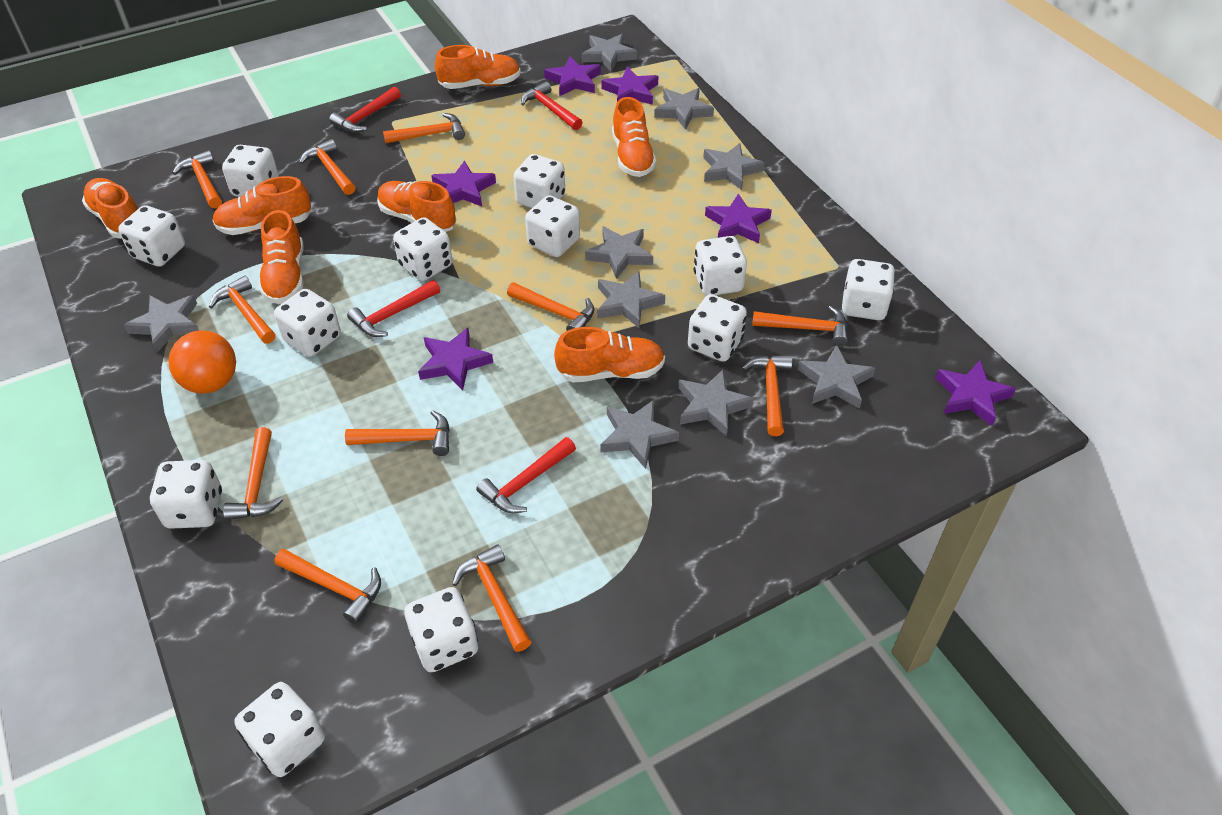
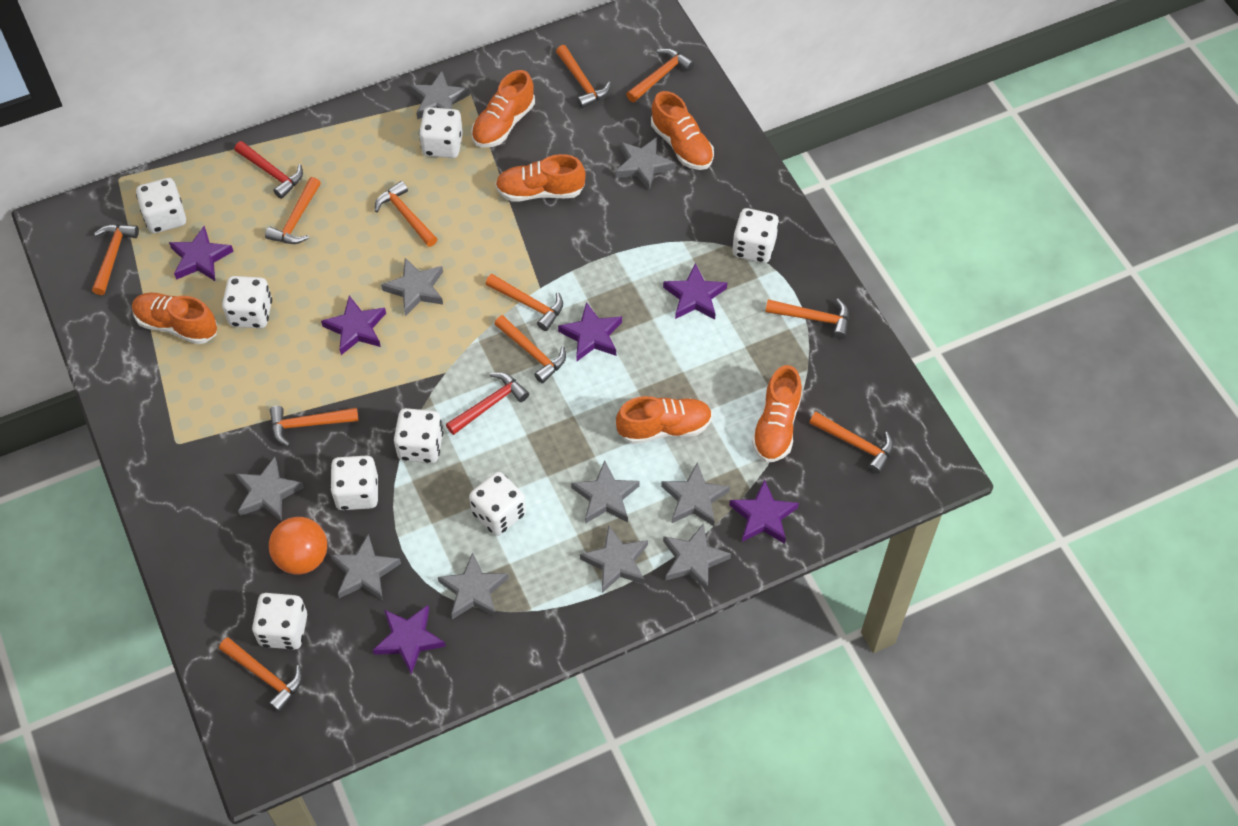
grey star: 9 -> 10
orange shoe: 7 -> 6
red hammer: 4 -> 2
white dice: 12 -> 8

